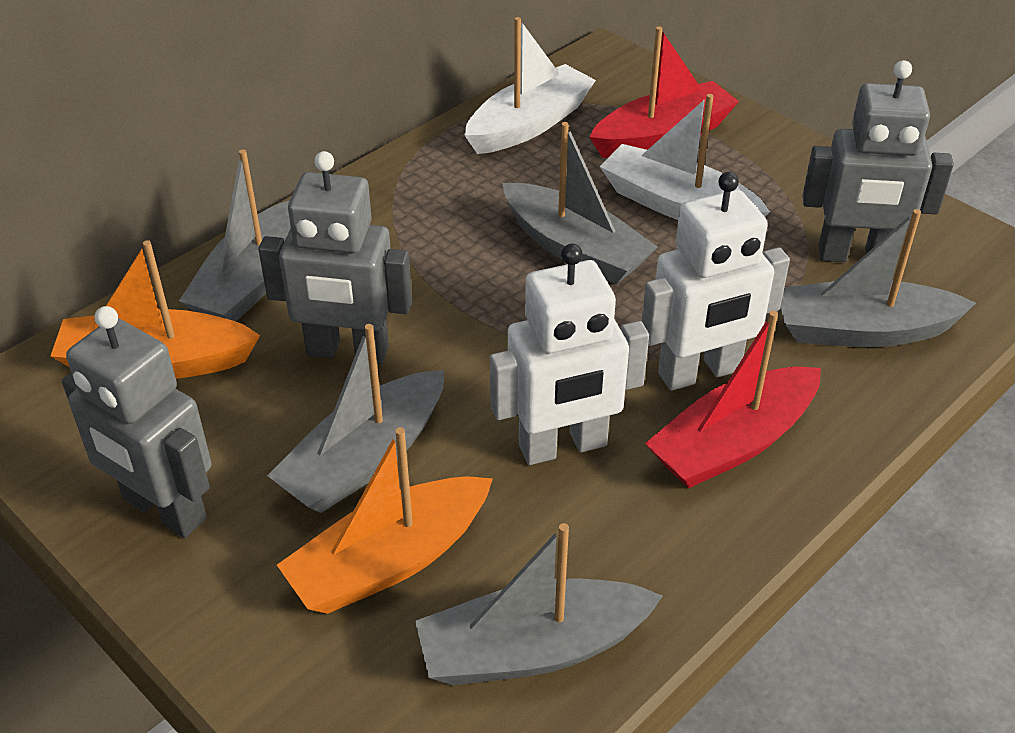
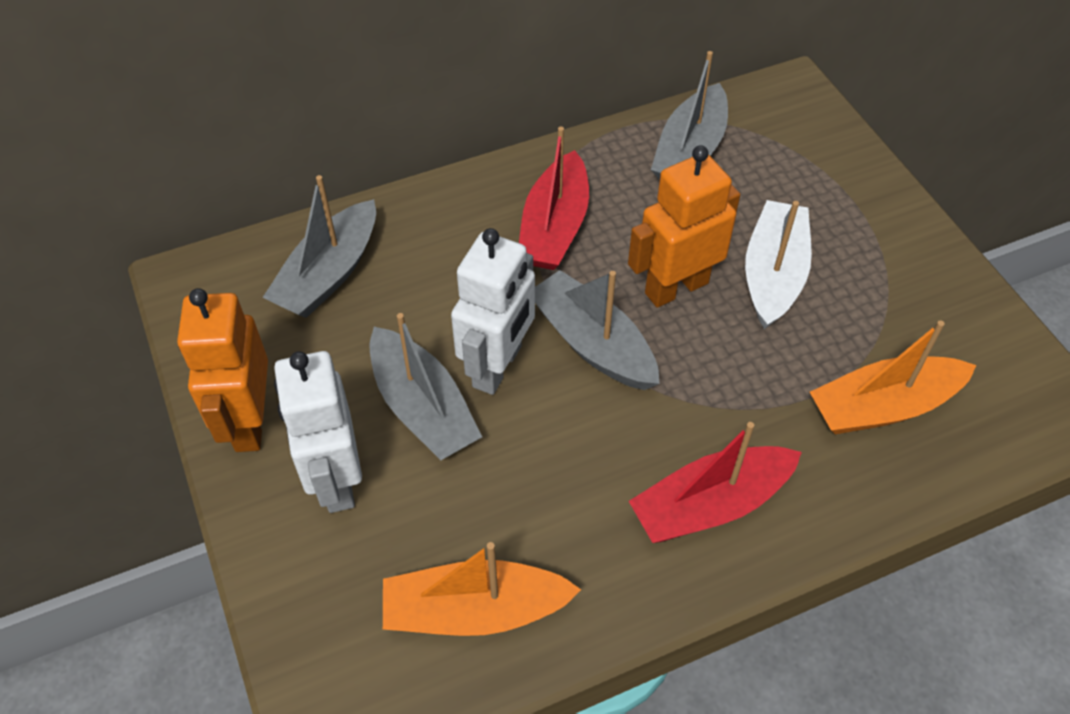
grey boat: 5 -> 4
grey robot: 3 -> 0
orange robot: 0 -> 2
white boat: 2 -> 1

